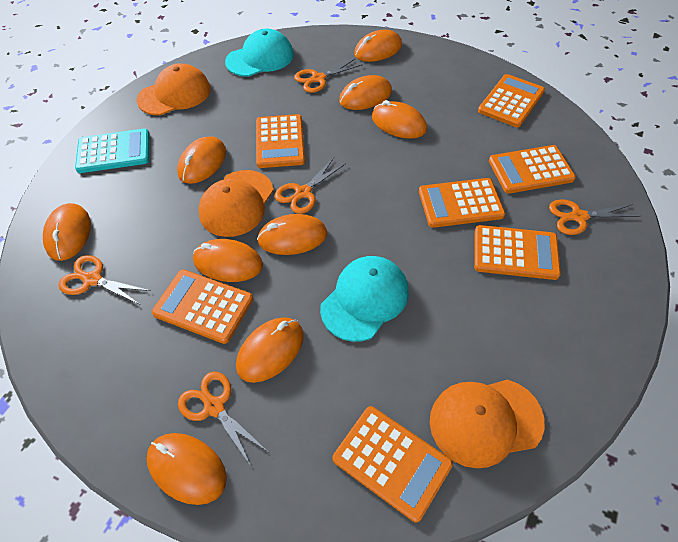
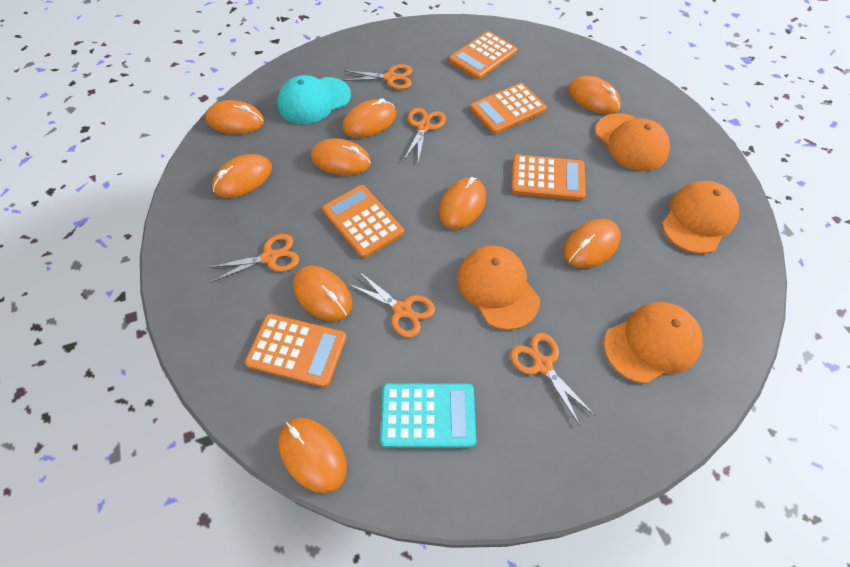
orange calculator: 7 -> 5
orange cap: 3 -> 4
turquoise cap: 2 -> 1

